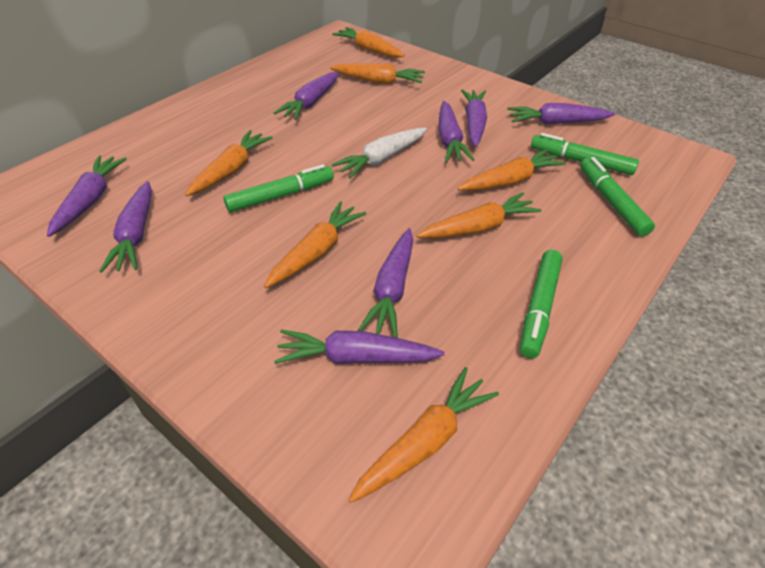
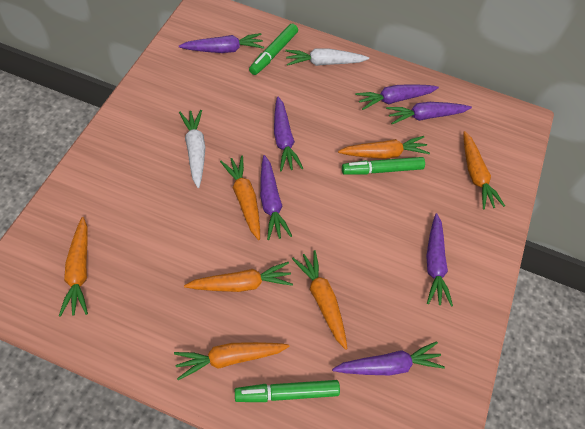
green marker: 4 -> 3
purple carrot: 8 -> 7
white carrot: 1 -> 2

